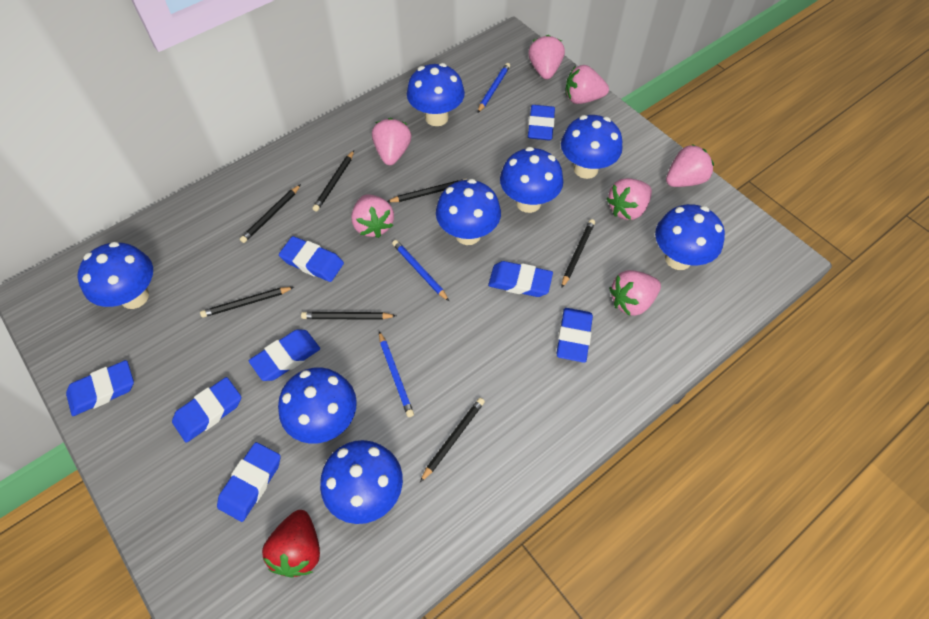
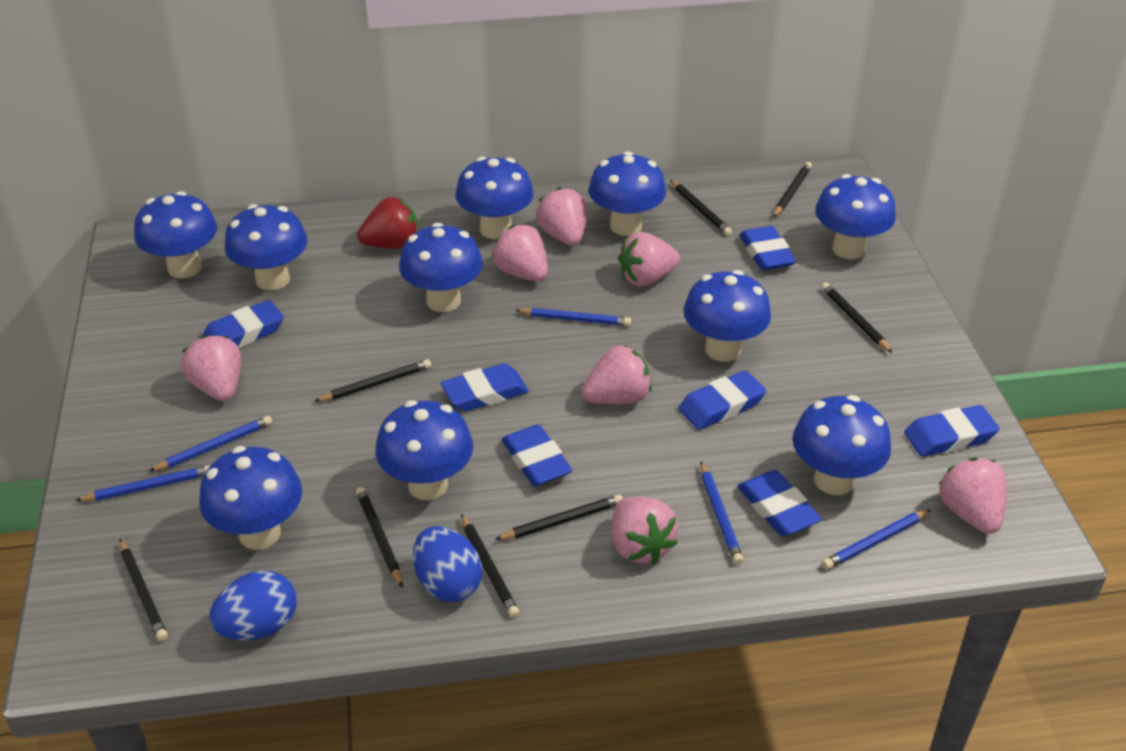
black pencil: 7 -> 8
blue egg: 0 -> 2
blue eraser: 8 -> 7
blue mushroom: 8 -> 10
blue pencil: 3 -> 5

